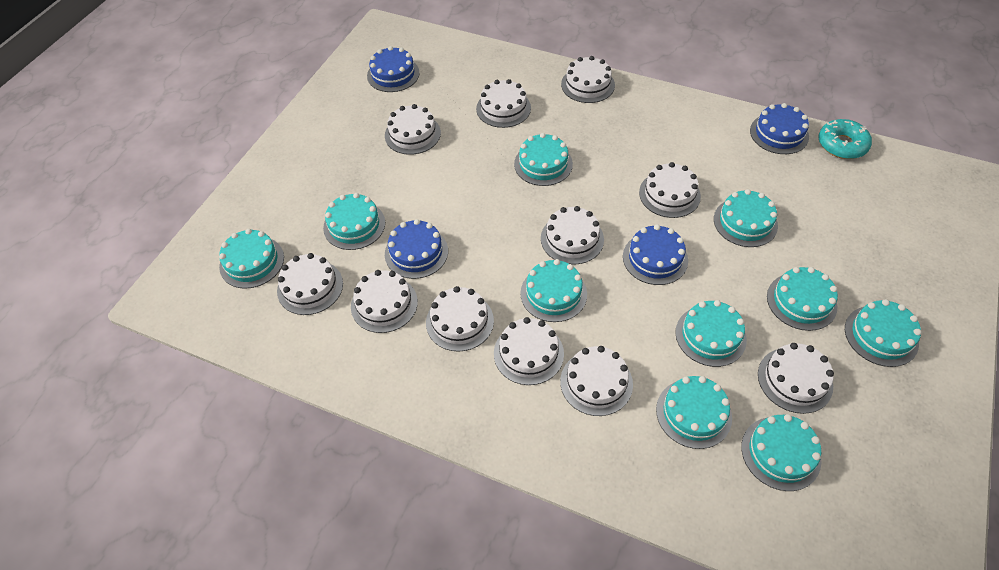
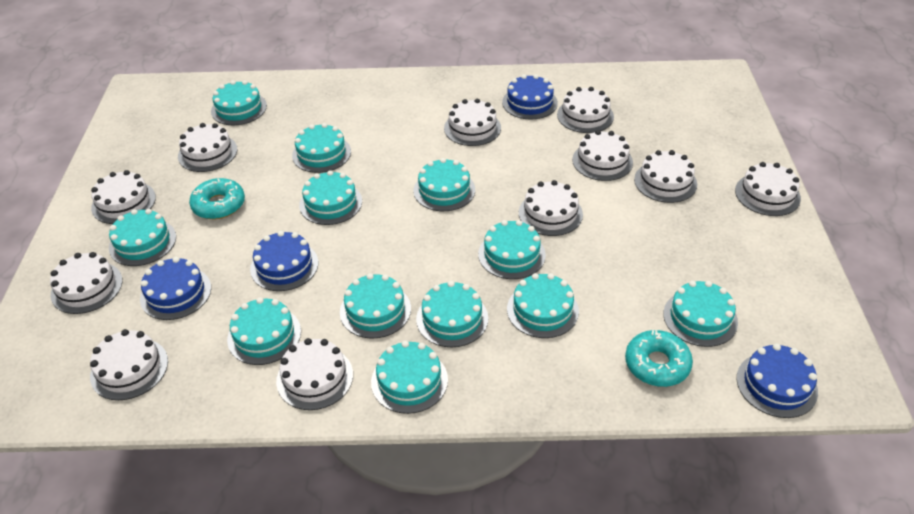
turquoise cake: 10 -> 12
turquoise donut: 1 -> 2

